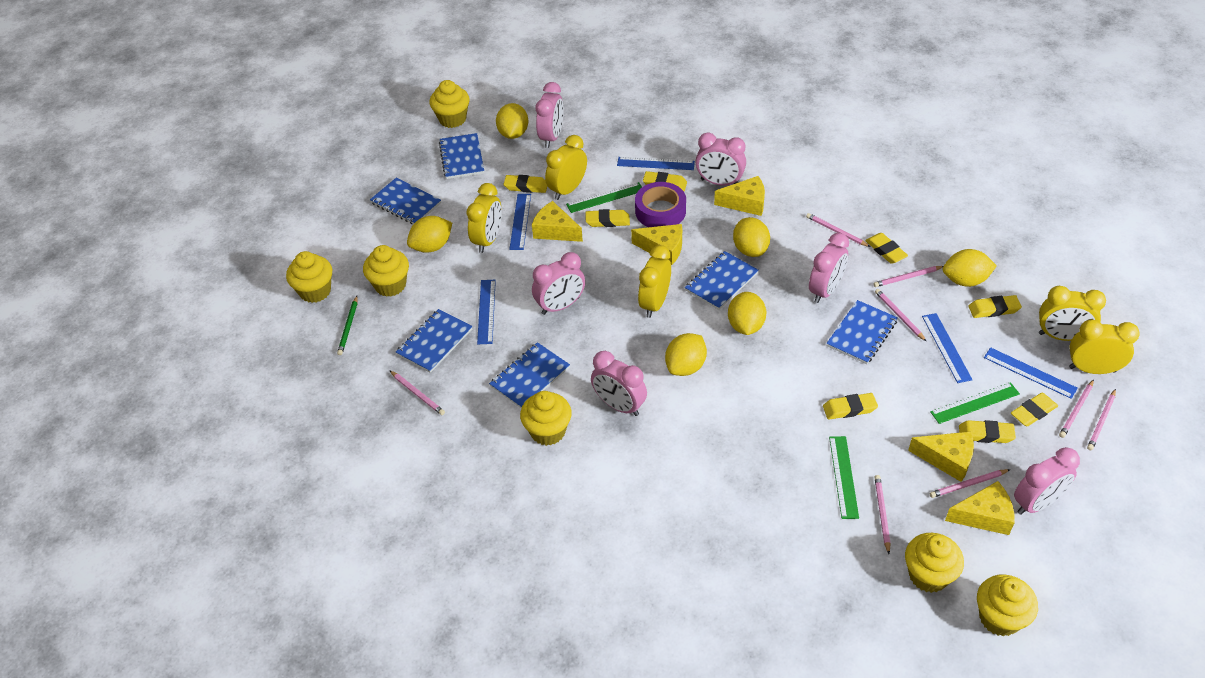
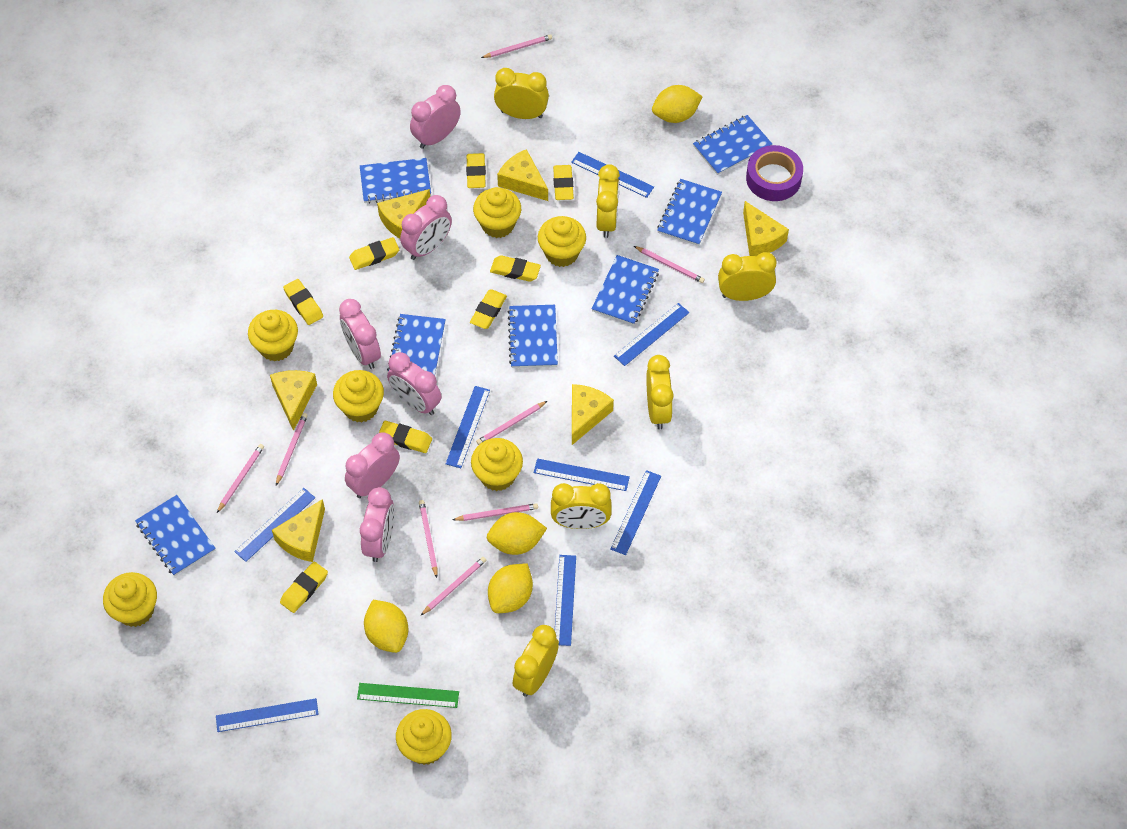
blue notebook: 6 -> 7
blue ruler: 5 -> 8
green pencil: 1 -> 0
green ruler: 3 -> 1
yellow cheese: 5 -> 6
yellow clock: 5 -> 6
yellow cupcake: 6 -> 7
yellow lemon: 6 -> 4

